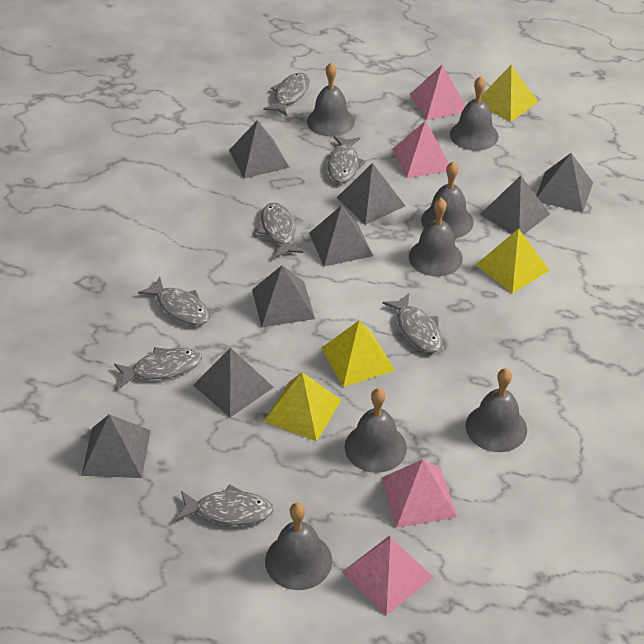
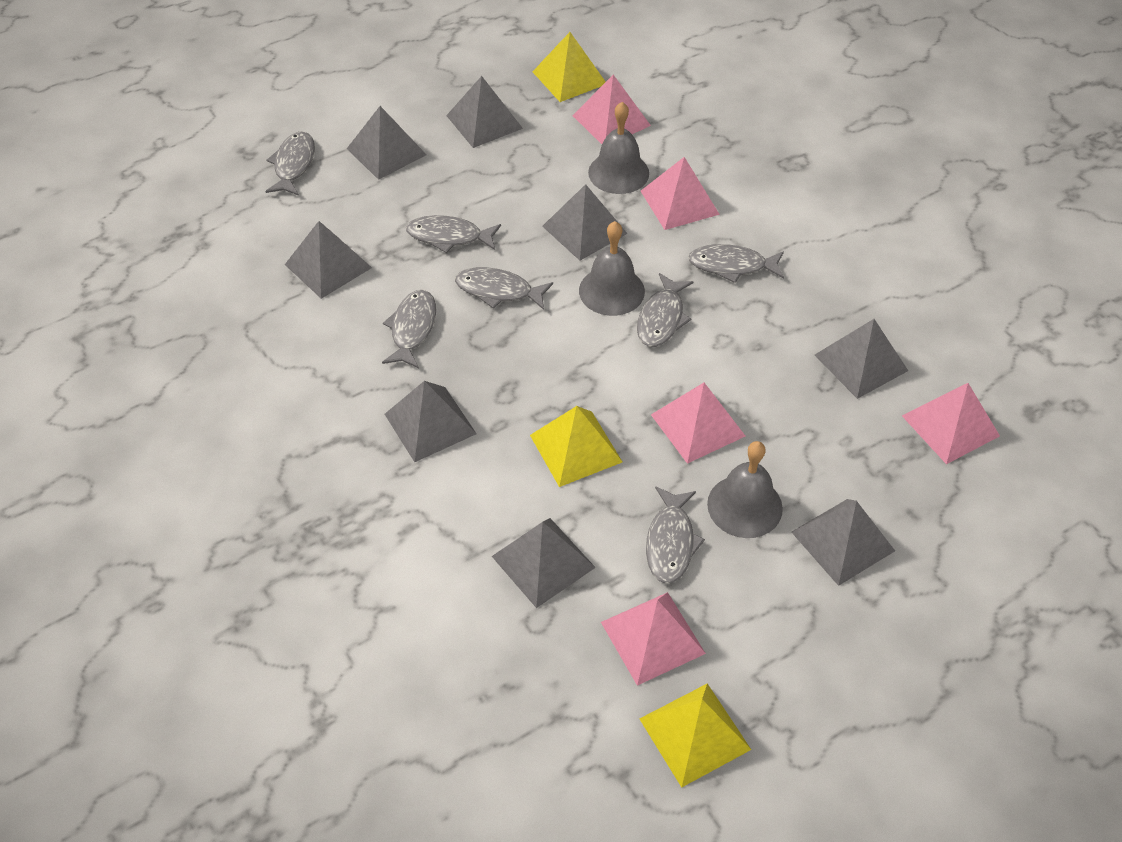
grey bell: 7 -> 3
pink pyramid: 4 -> 5
yellow pyramid: 4 -> 3

